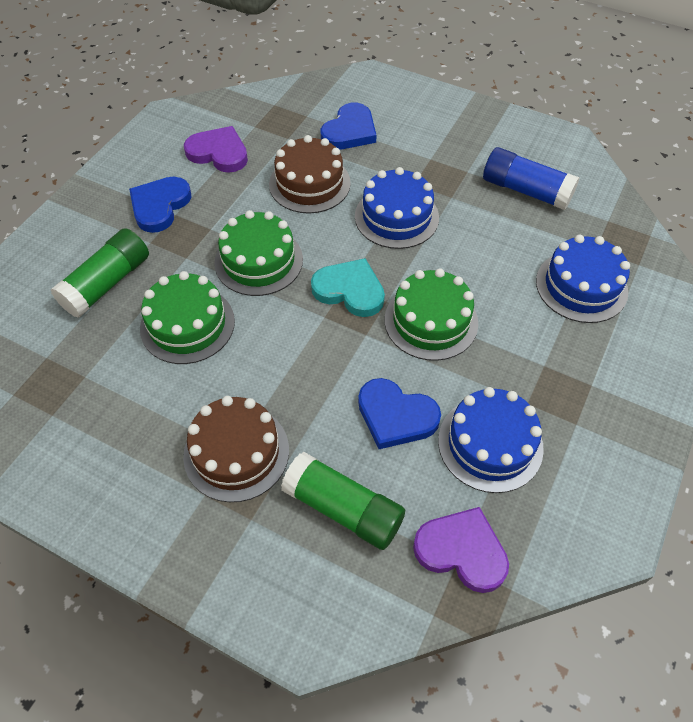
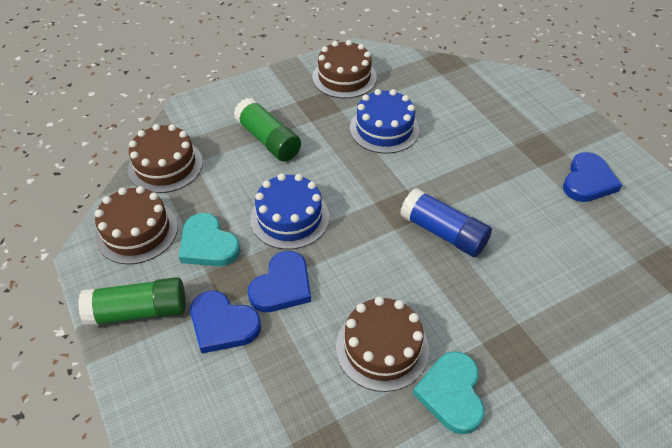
blue cake: 3 -> 2
brown cake: 2 -> 4
green cake: 3 -> 0
purple heart: 2 -> 0
turquoise heart: 1 -> 2

